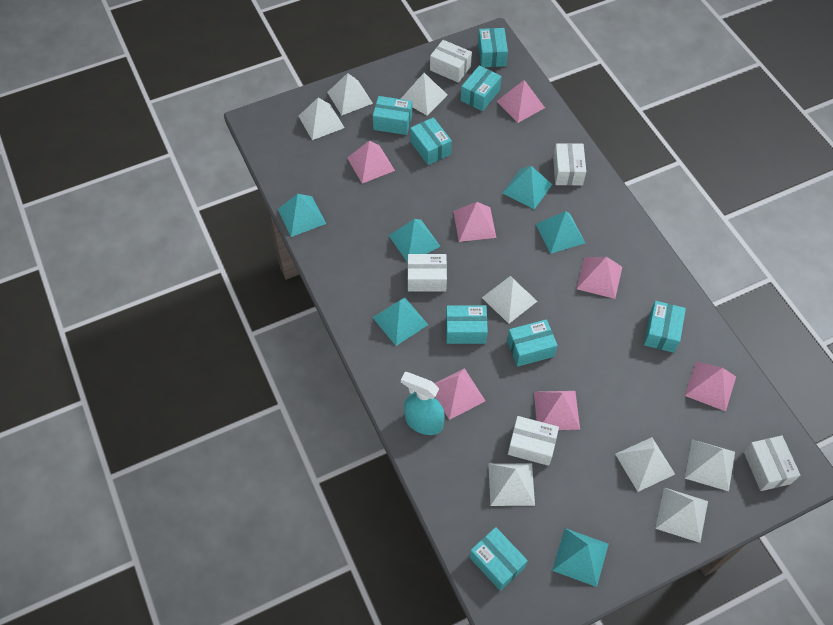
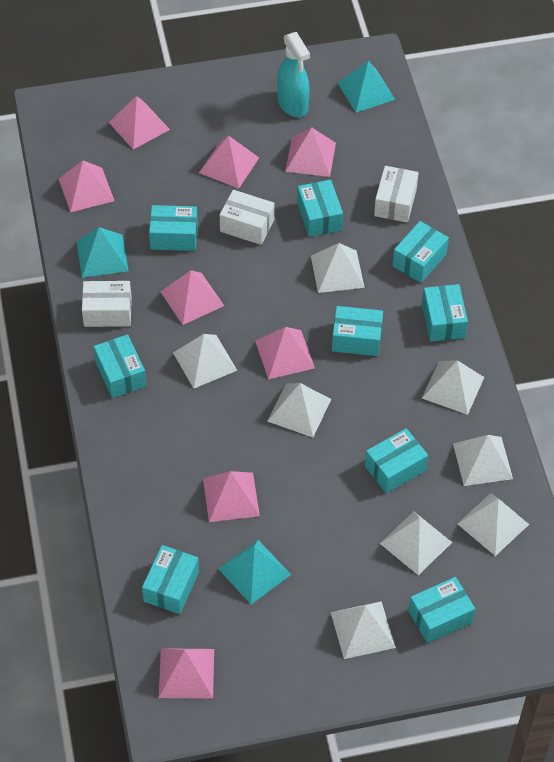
pink pyramid: 7 -> 8
turquoise box: 8 -> 9
turquoise pyramid: 6 -> 3
white box: 5 -> 3

